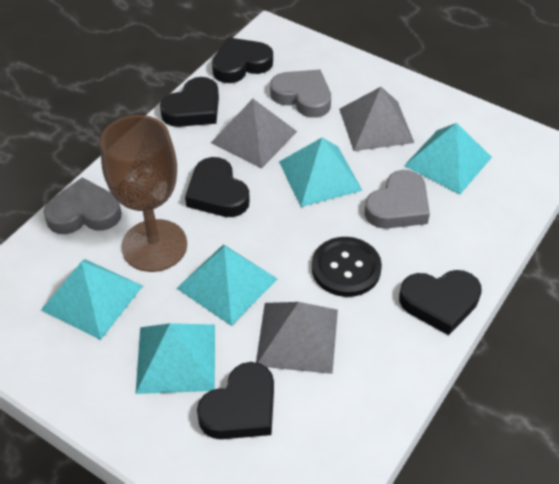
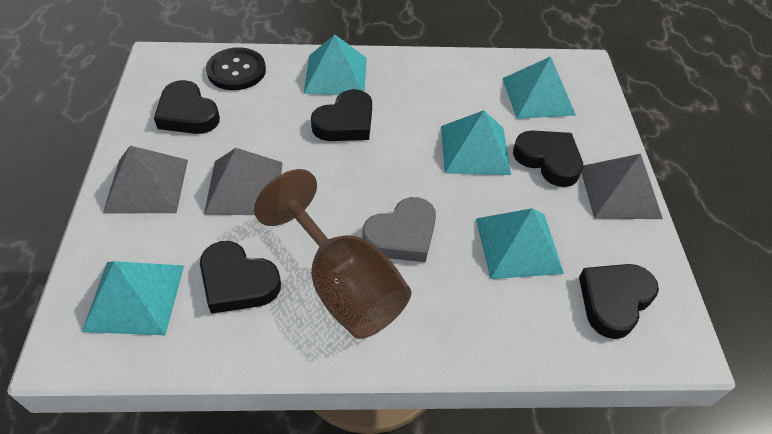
grey heart: 3 -> 1

